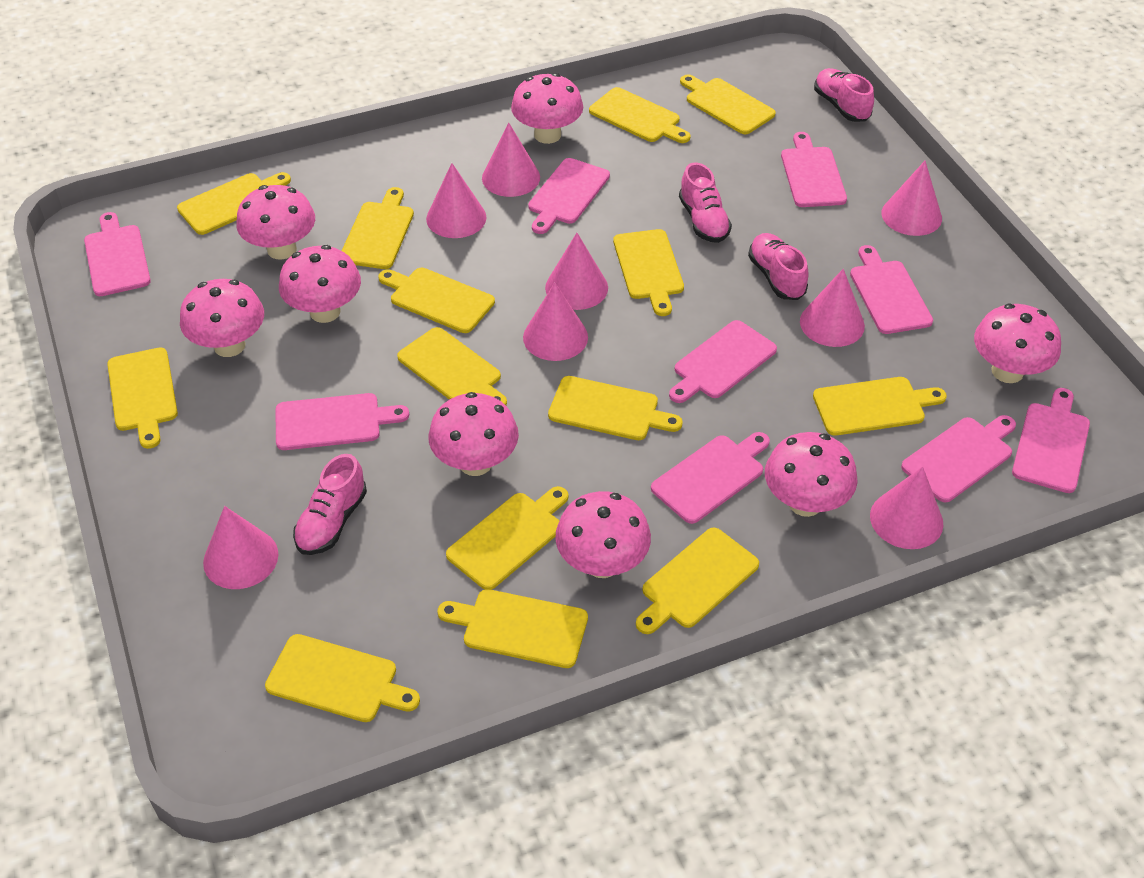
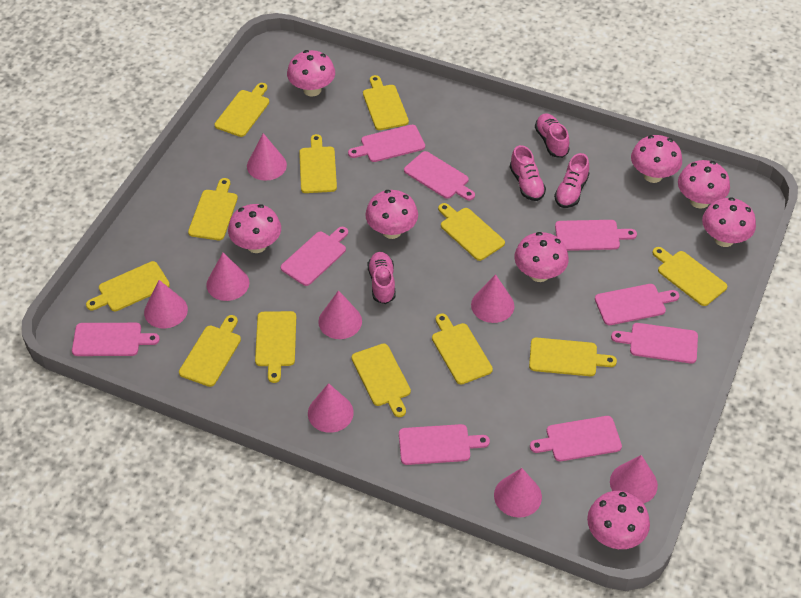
yellow cutting board: 14 -> 12

